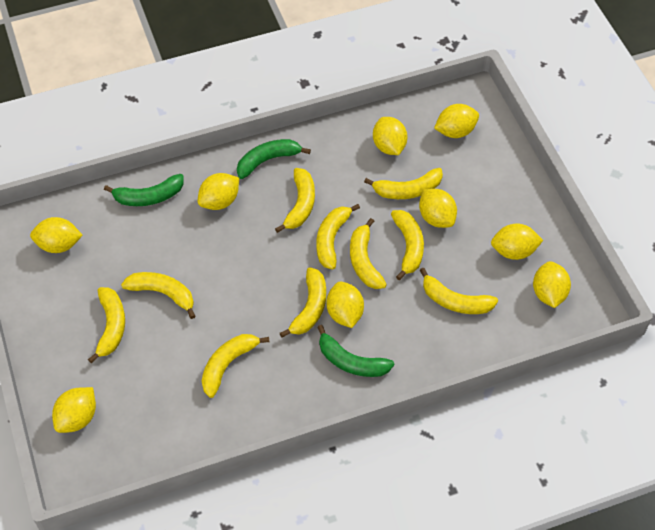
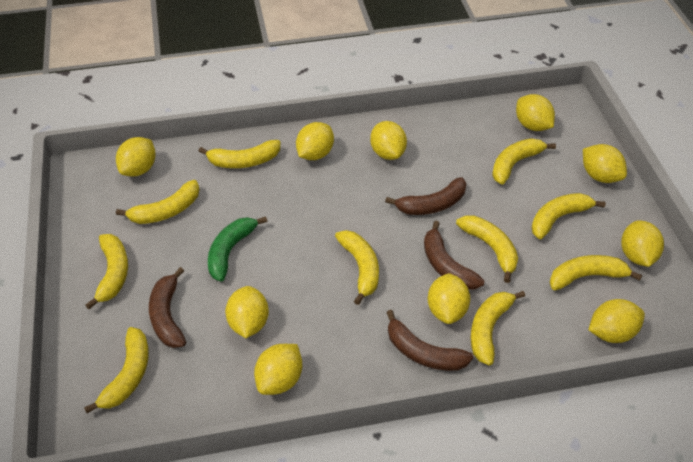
brown banana: 0 -> 4
green banana: 3 -> 1
yellow lemon: 9 -> 10

